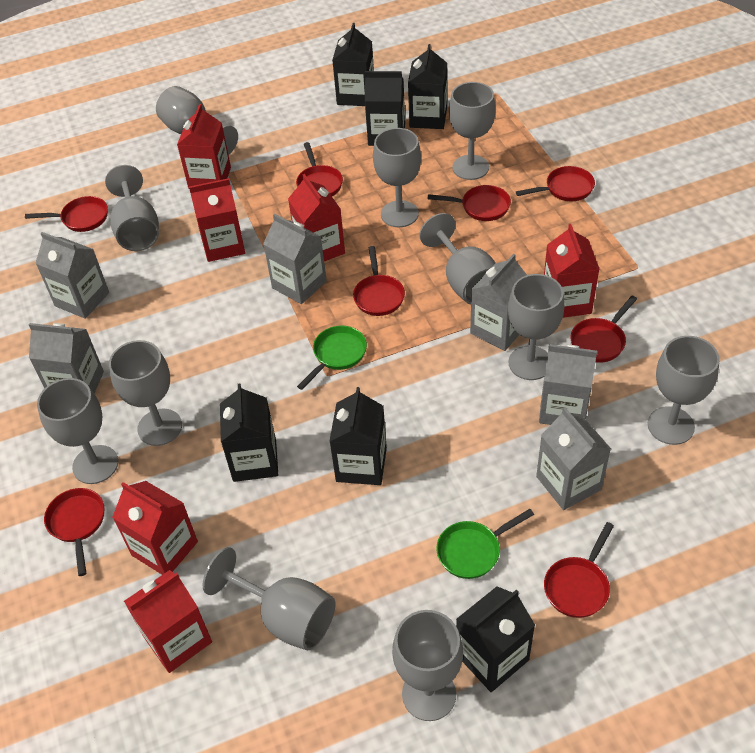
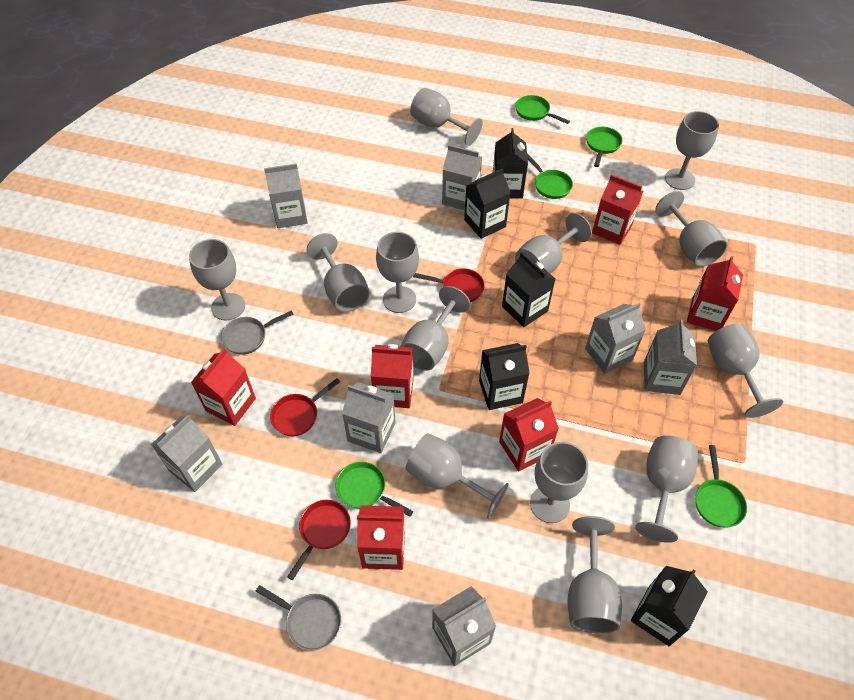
black carton: 6 -> 5
green pan: 2 -> 5
grey carton: 6 -> 7
grey goblet: 11 -> 13
grey pan: 0 -> 2
red pan: 8 -> 3

